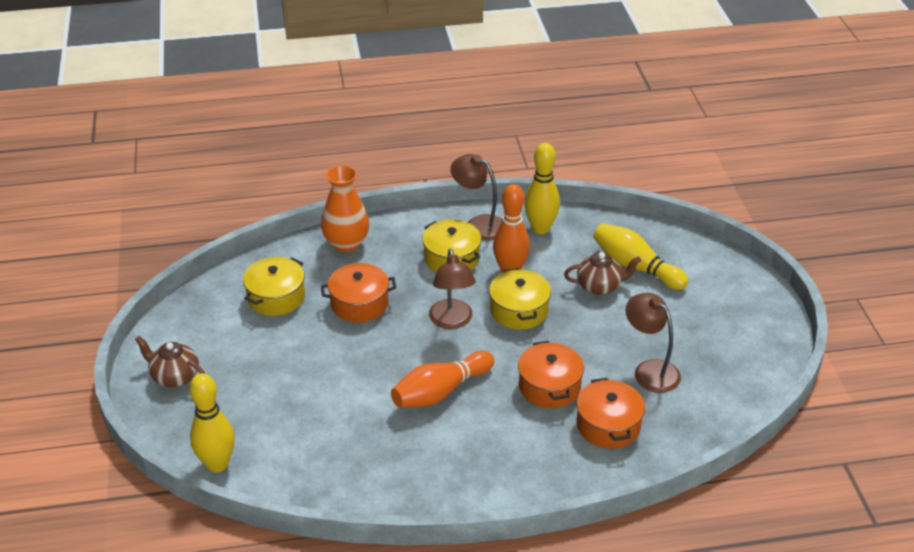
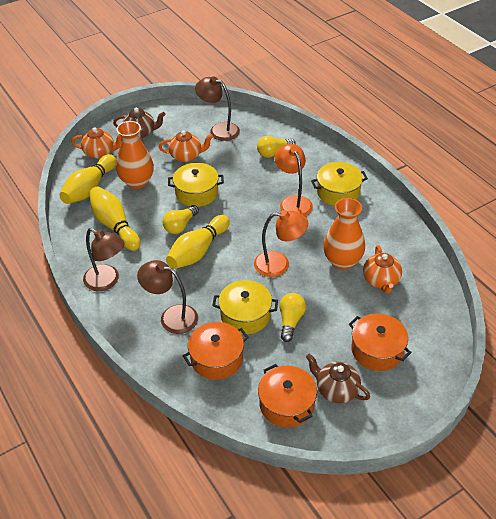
orange bowling pin: 2 -> 0
orange lamp: 0 -> 2
orange teapot: 0 -> 3
orange vase: 1 -> 2
yellow light bulb: 0 -> 3

